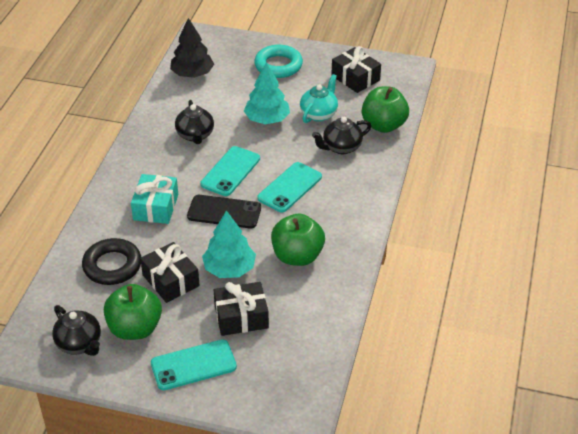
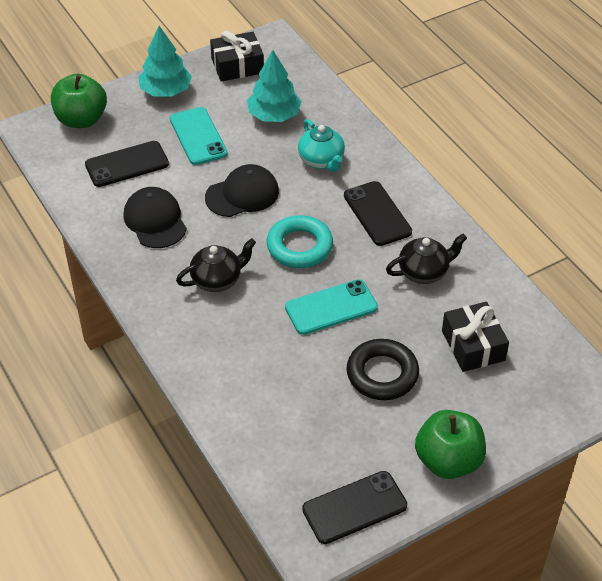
black cap: 0 -> 2
black gift: 3 -> 2
black phone: 1 -> 3
black teapot: 3 -> 2
black tree: 1 -> 0
green apple: 3 -> 2
turquoise gift: 1 -> 0
turquoise phone: 3 -> 2

